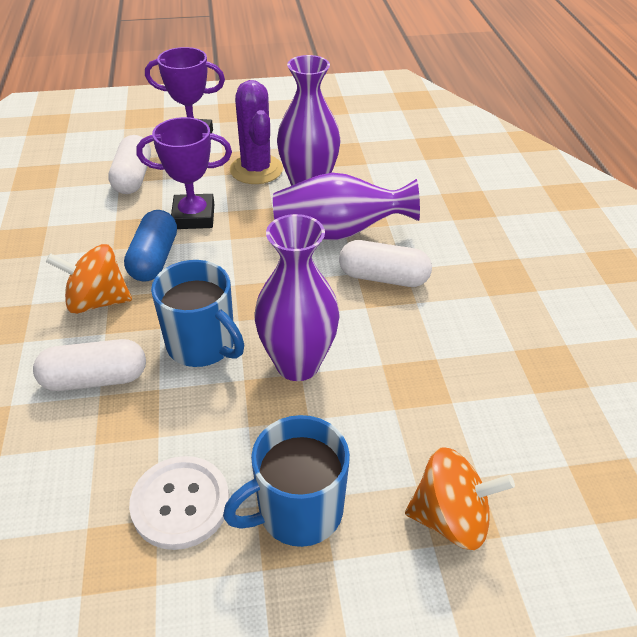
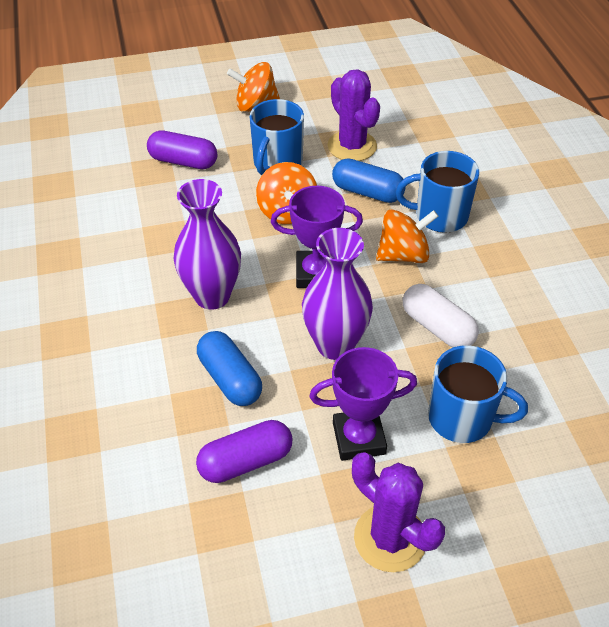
blue capsule: 1 -> 2
blue mug: 2 -> 3
orange spinning top: 2 -> 3
purple cactus: 1 -> 2
purple capsule: 0 -> 2
purple vase: 3 -> 2
white button: 1 -> 0
white capsule: 3 -> 1

